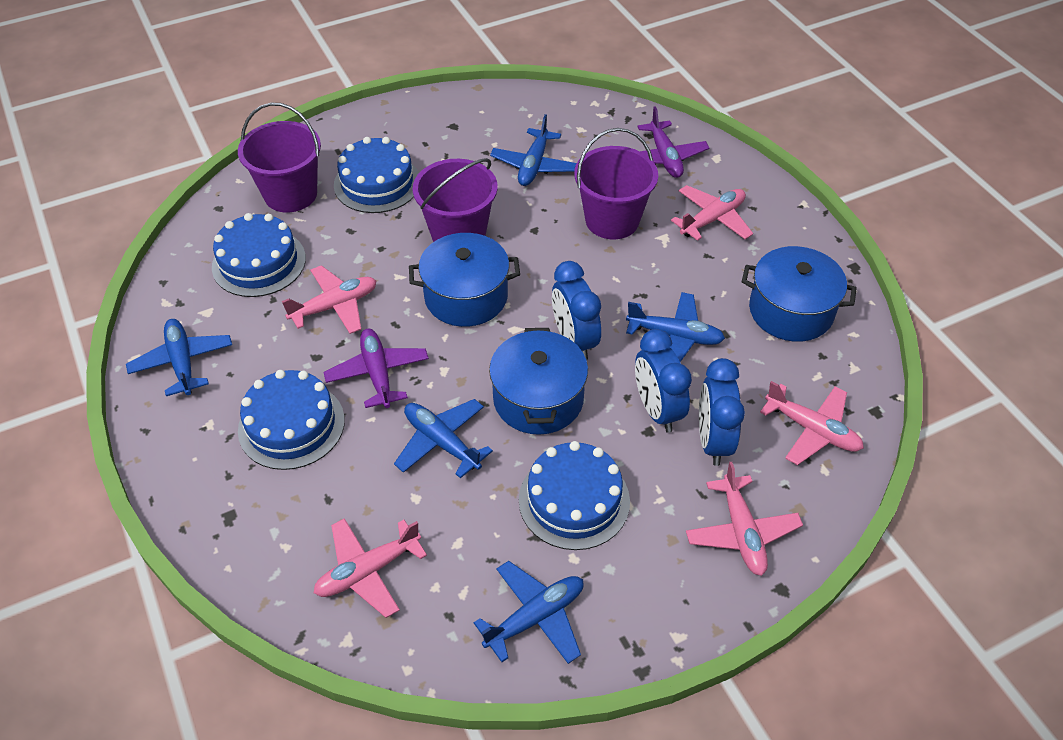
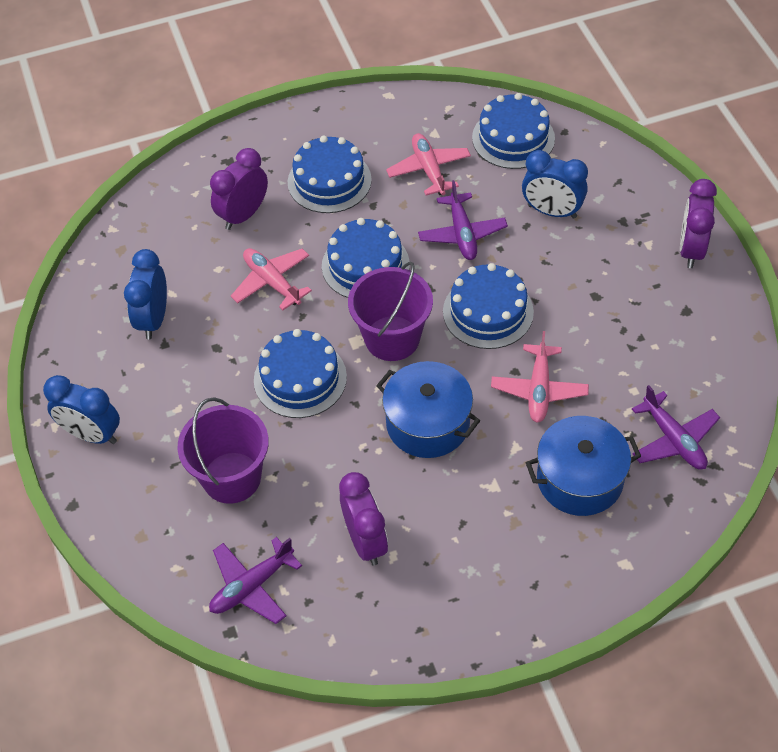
blue cake: 4 -> 5
blue plane: 5 -> 0
blue pot: 3 -> 2
pink plane: 5 -> 3
purple bucket: 3 -> 2
purple clock: 0 -> 3
purple plane: 2 -> 3

